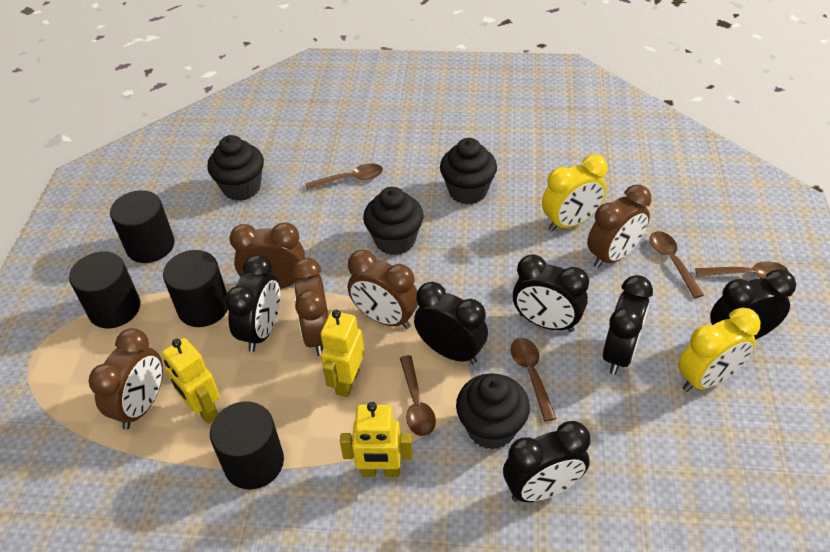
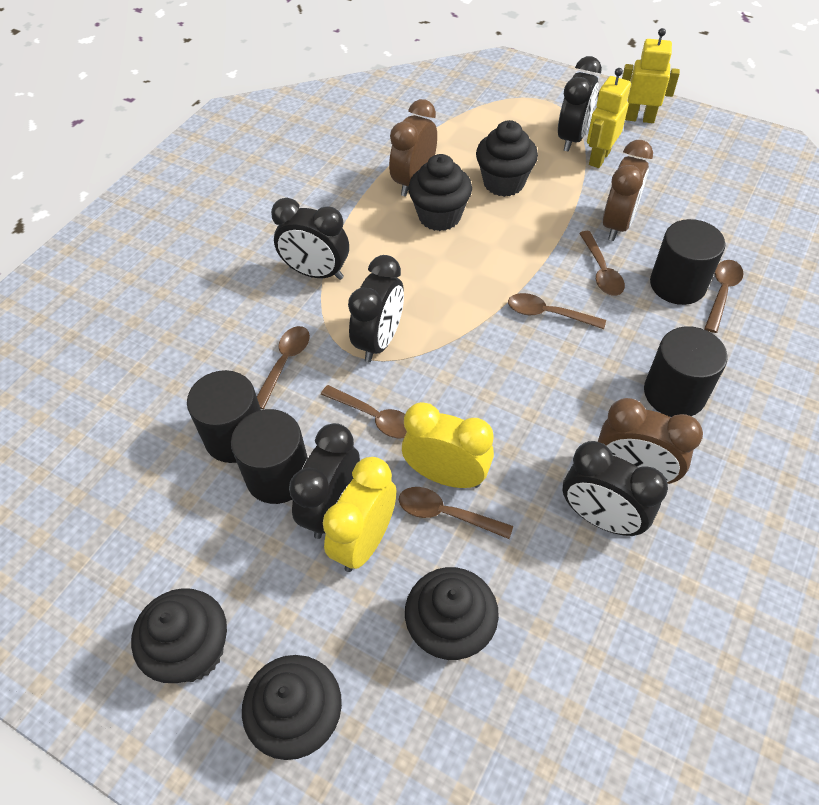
black clock: 6 -> 5
black cupcake: 4 -> 5
brown clock: 5 -> 3
brown spoon: 5 -> 6
yellow robot: 3 -> 2

